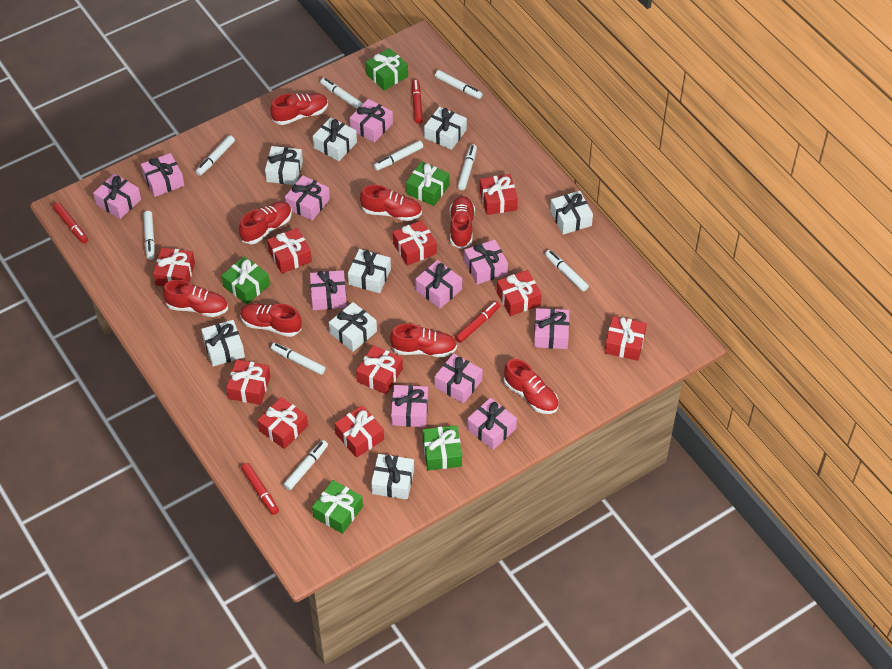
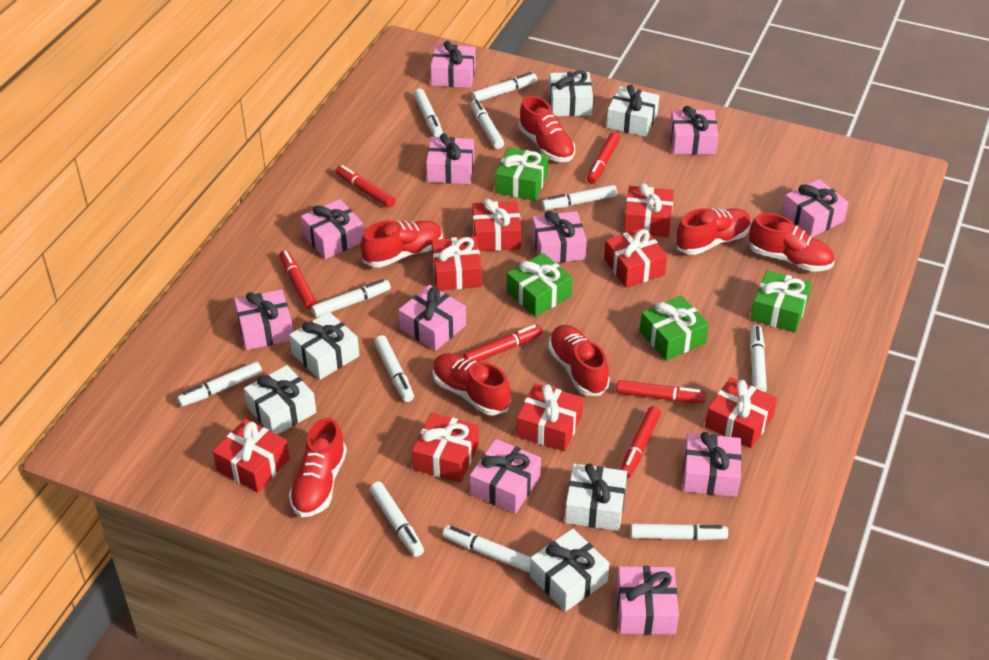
green gift: 5 -> 4
red gift: 10 -> 8
red marker: 4 -> 6
red shoe: 8 -> 7
white gift: 8 -> 6
white marker: 9 -> 11

